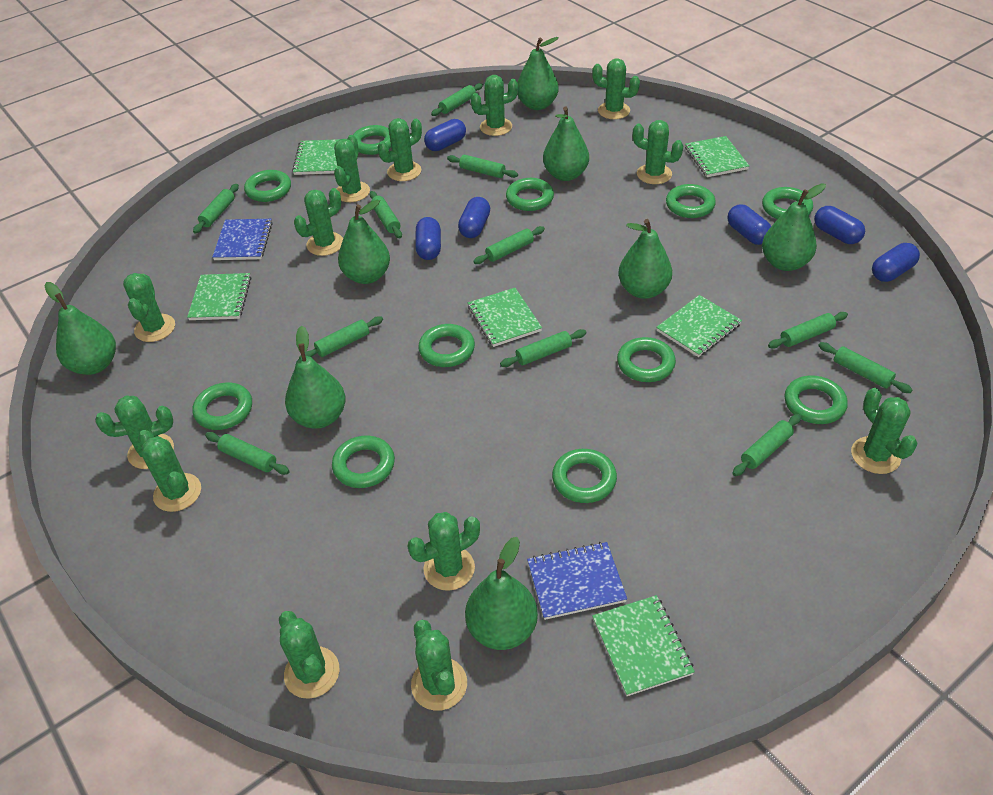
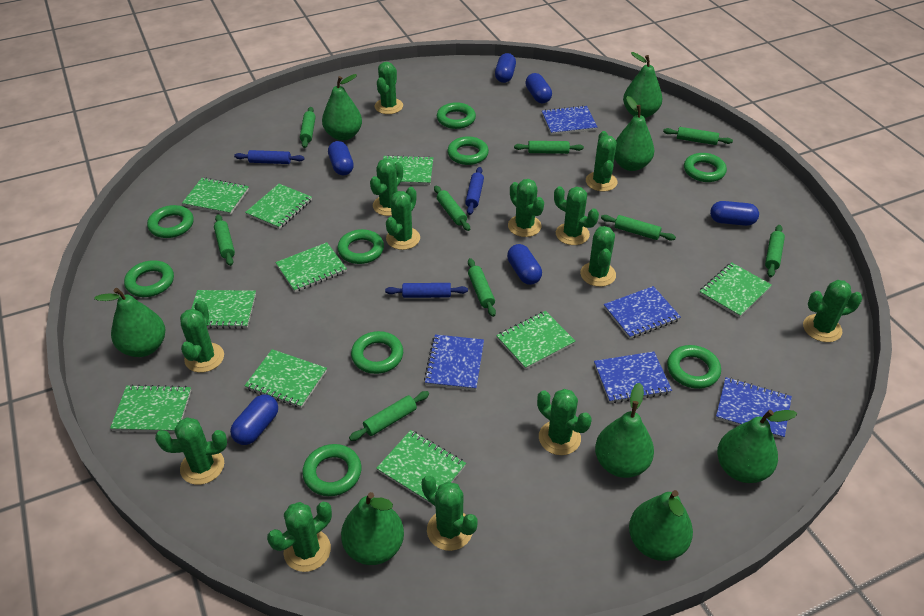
blue notebook: 2 -> 5
blue rolling pin: 0 -> 3
green notebook: 6 -> 10
green ring: 11 -> 9
green rolling pin: 11 -> 9

